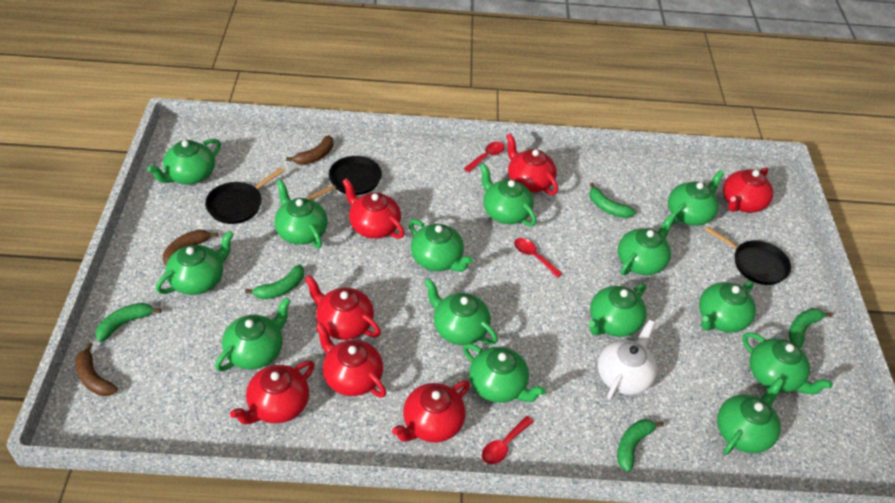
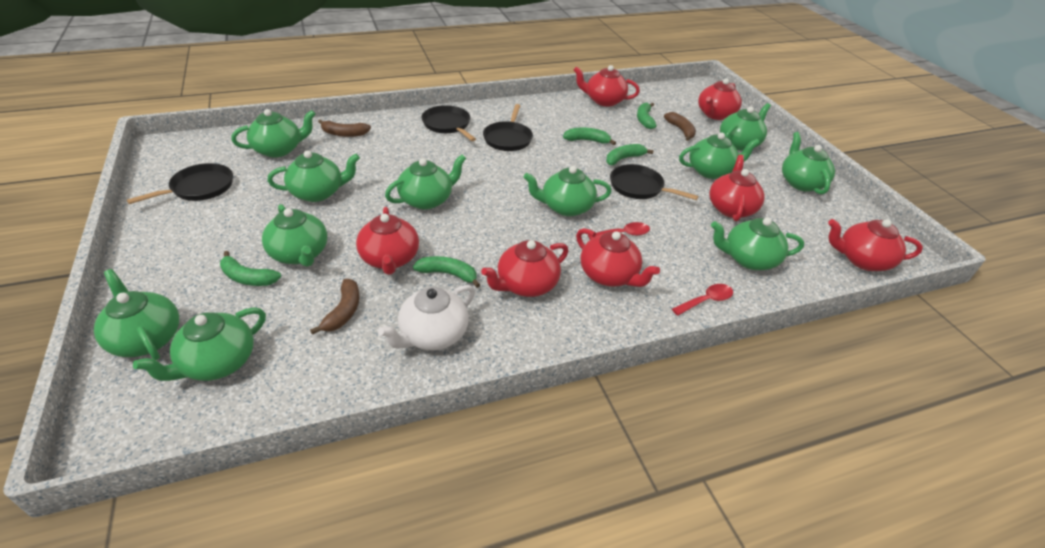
black pan: 3 -> 4
green teapot: 14 -> 11
red spoon: 3 -> 2

